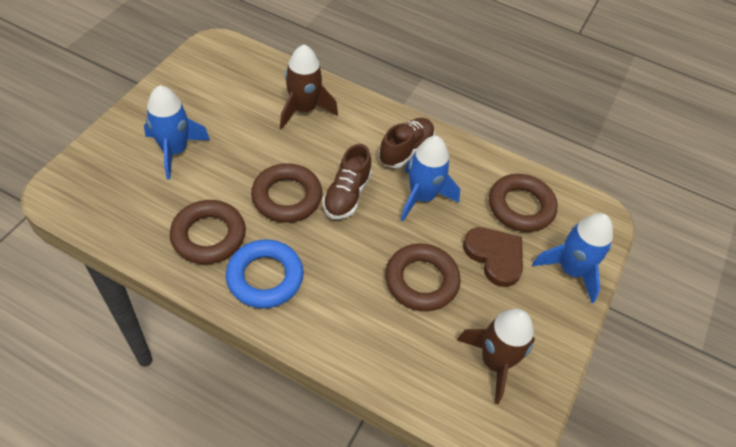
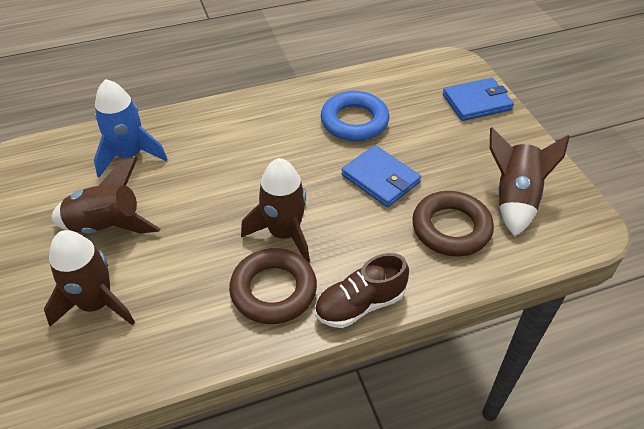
blue rocket: 3 -> 1
blue wallet: 0 -> 2
brown heart: 1 -> 0
brown ring: 4 -> 2
brown rocket: 2 -> 4
brown shoe: 2 -> 1

